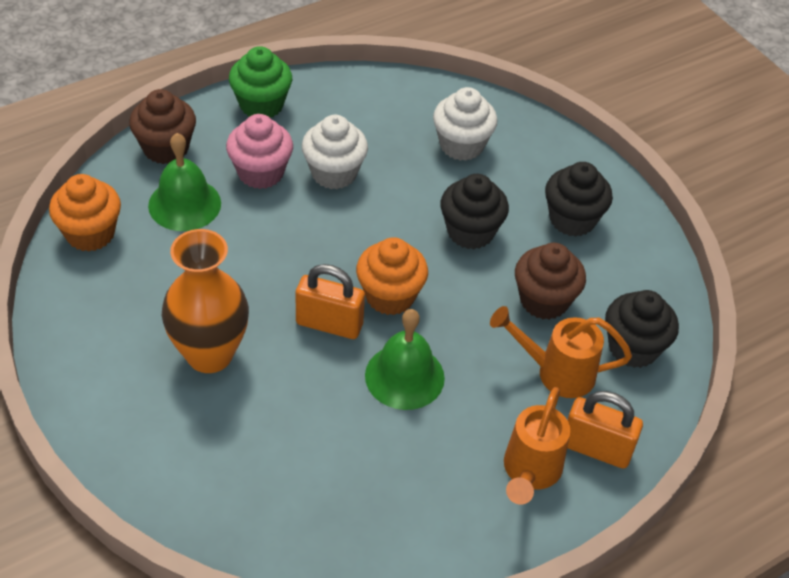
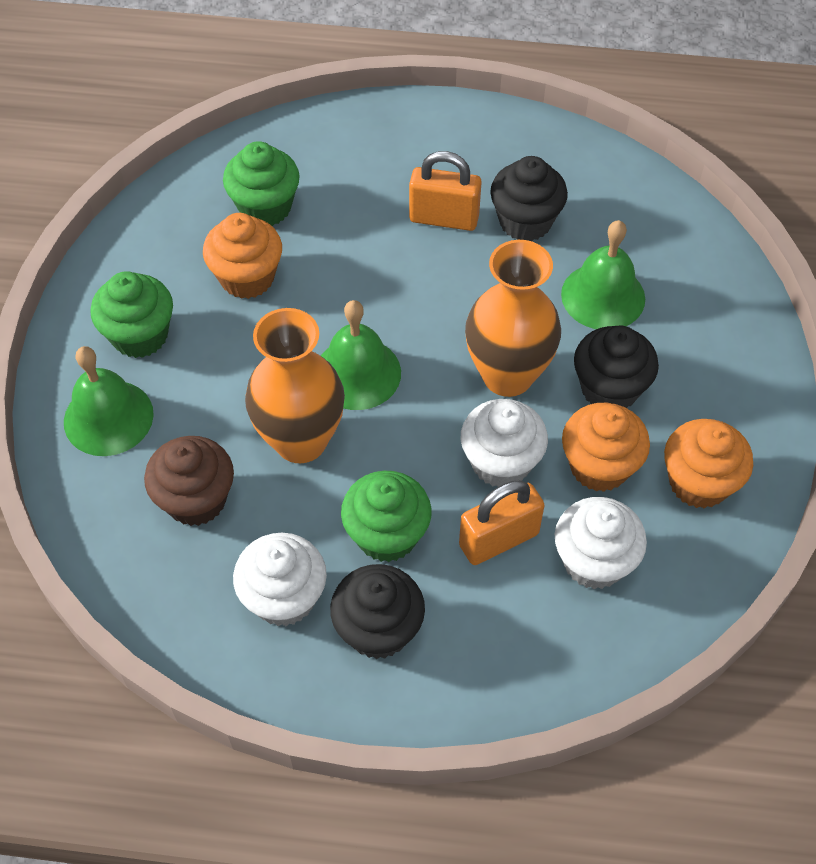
brown cupcake: 2 -> 1
green bell: 2 -> 3
green cupcake: 1 -> 3
orange cupcake: 2 -> 3
orange vase: 1 -> 2
orange watering can: 2 -> 0
pink cupcake: 1 -> 0
white cupcake: 2 -> 3

